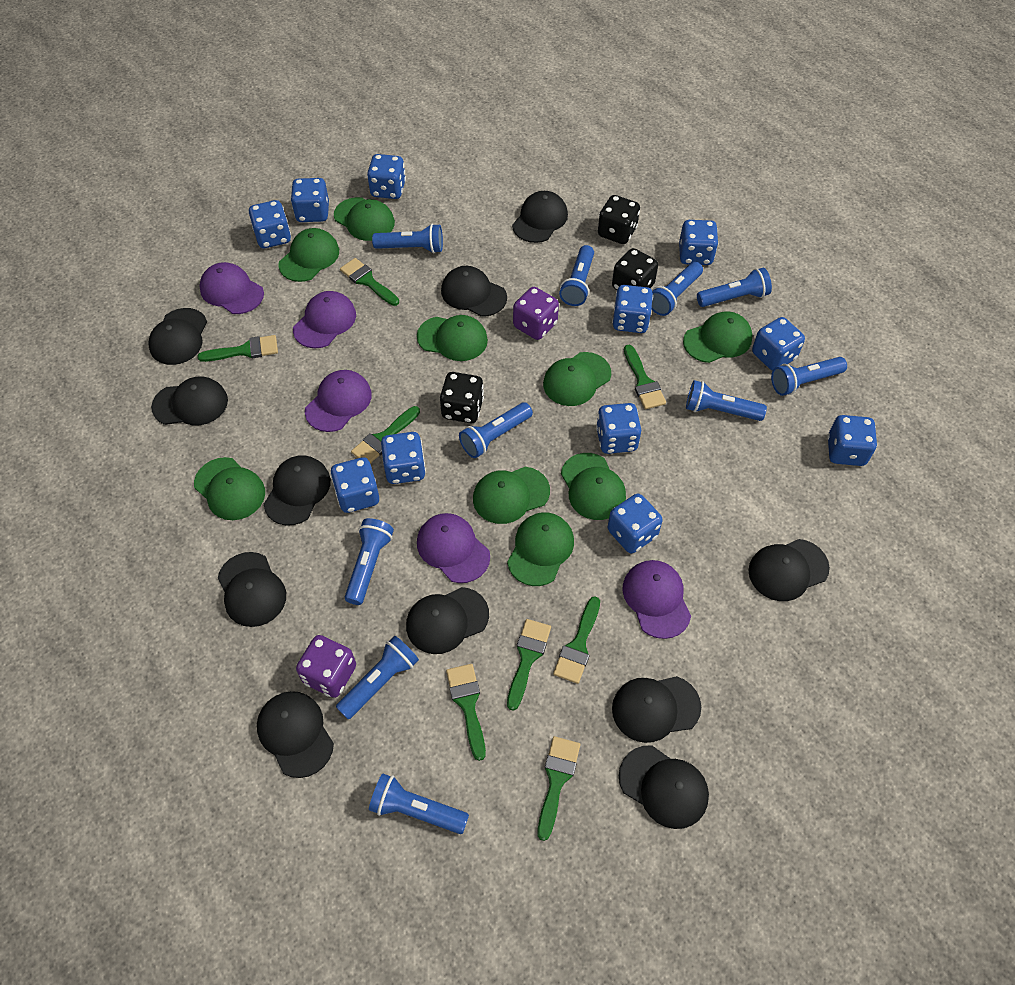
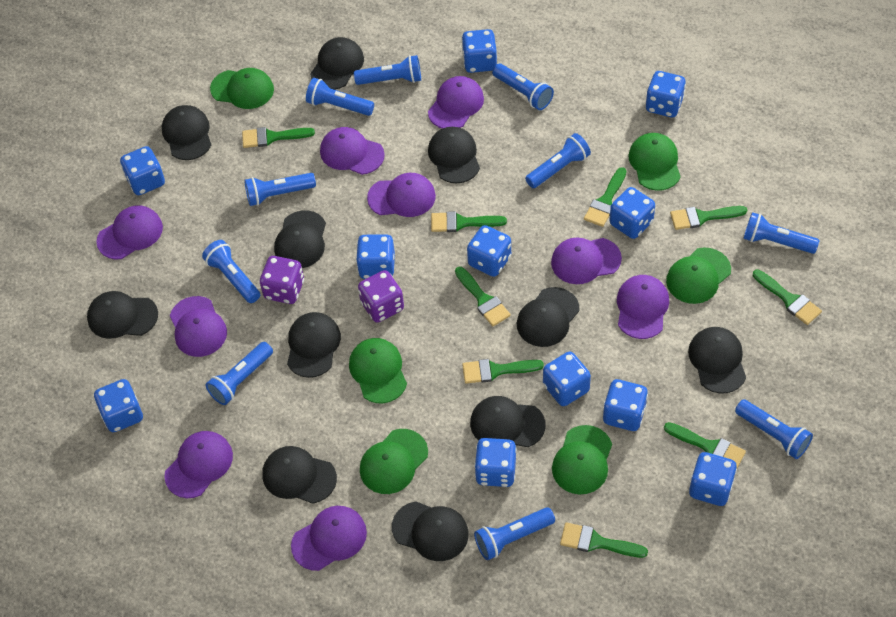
black dice: 3 -> 0
green brush: 8 -> 9
green cap: 9 -> 6
purple cap: 5 -> 9

